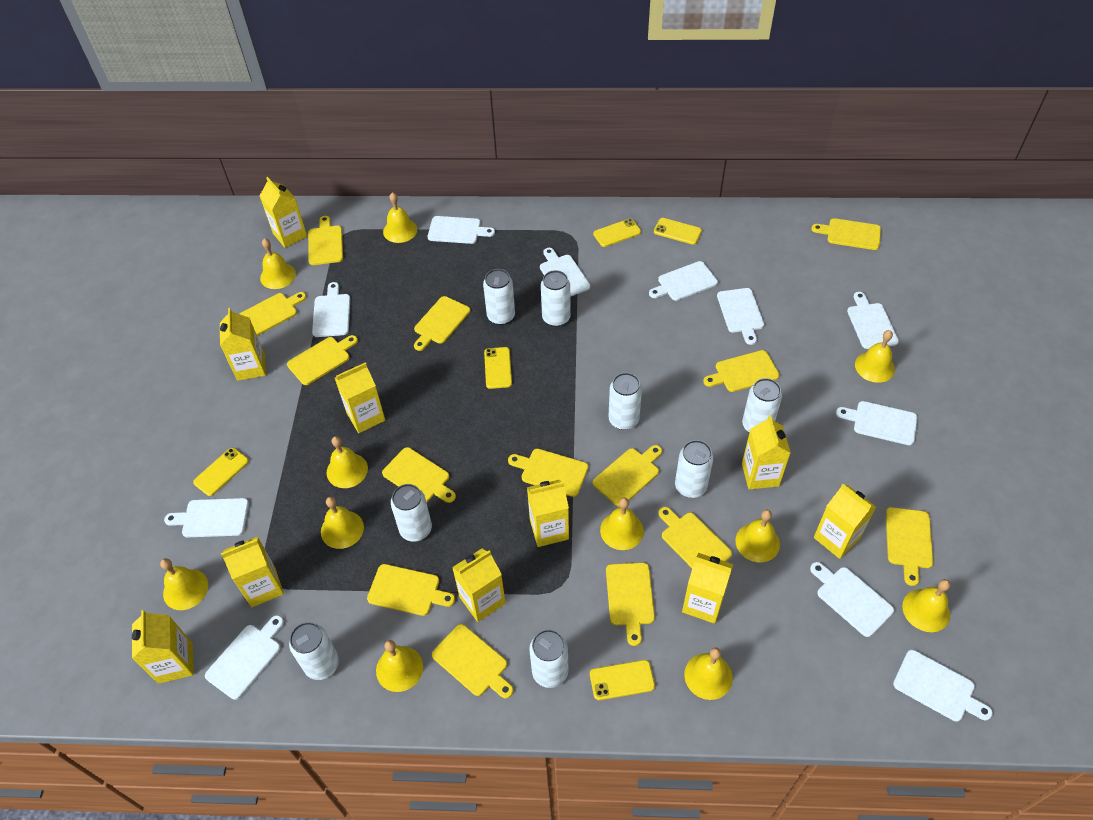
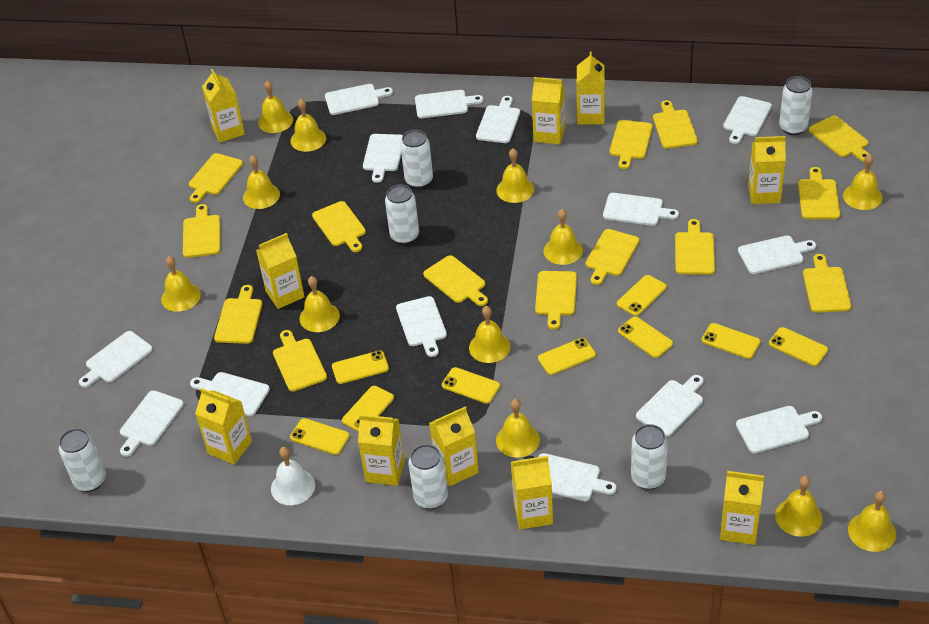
white bell: 0 -> 1
white can: 8 -> 6
white cutting board: 11 -> 14
yellow bell: 11 -> 12
yellow phone: 5 -> 9

